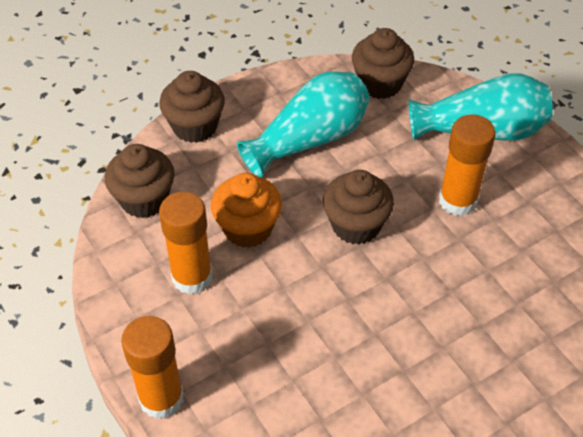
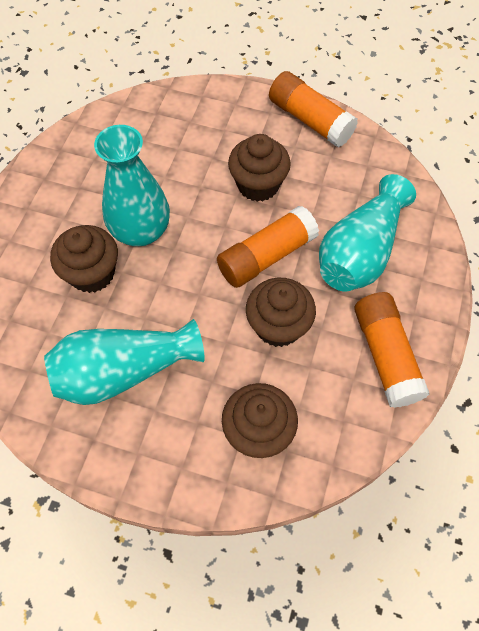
orange cupcake: 1 -> 0
turquoise vase: 2 -> 3

